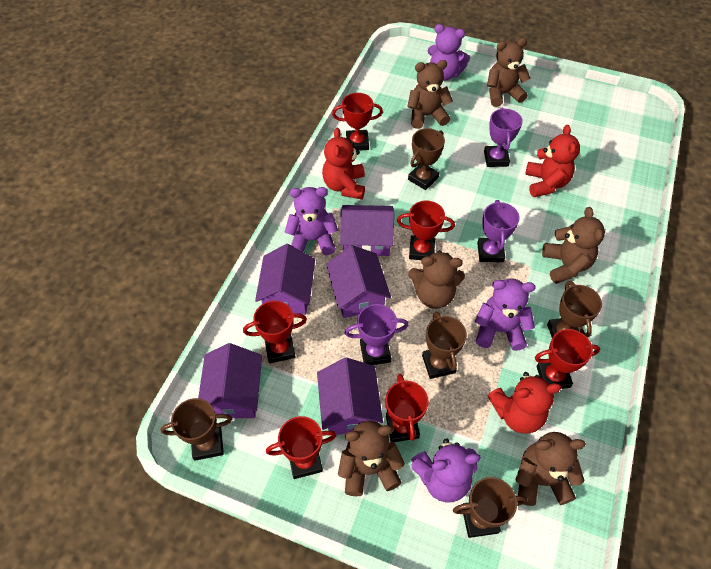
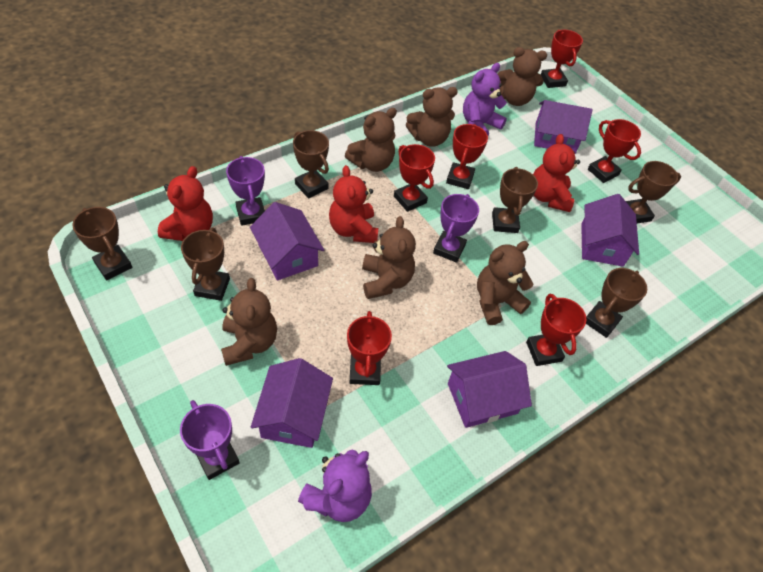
brown trophy: 5 -> 6
purple teddy bear: 4 -> 2

